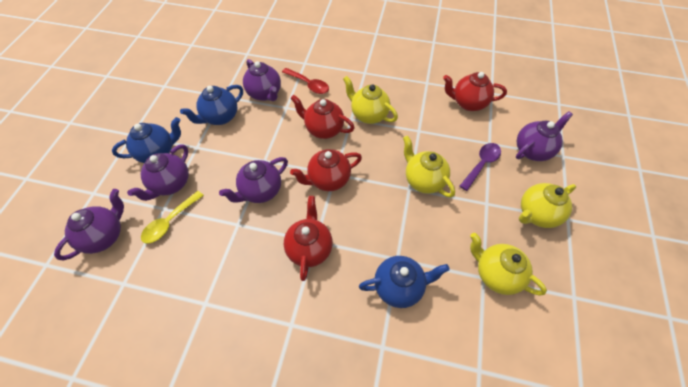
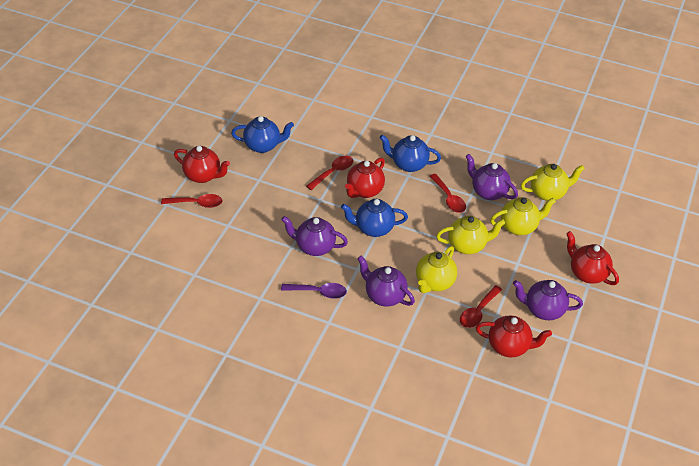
purple teapot: 5 -> 4
red spoon: 1 -> 4
yellow spoon: 1 -> 0

